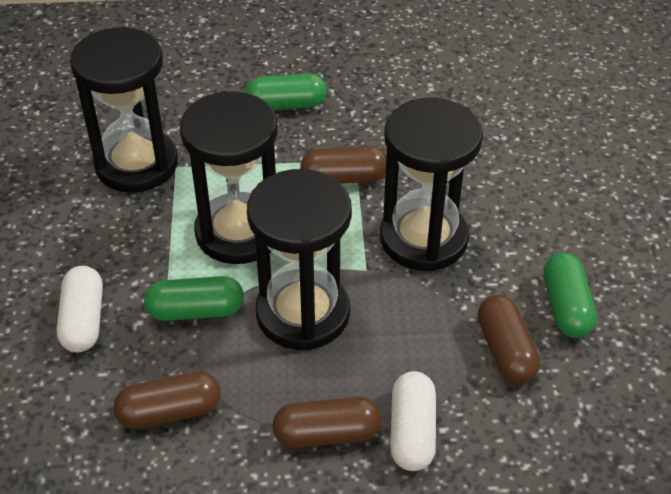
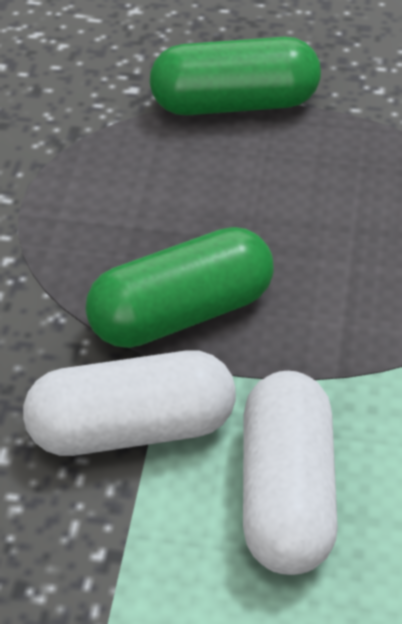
black hourglass: 4 -> 0
brown capsule: 4 -> 0
green capsule: 3 -> 2

